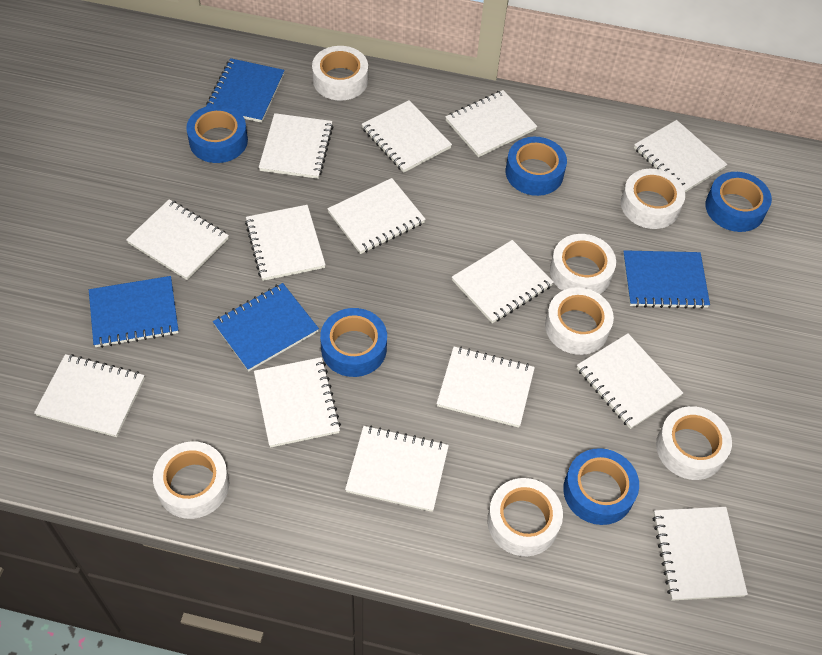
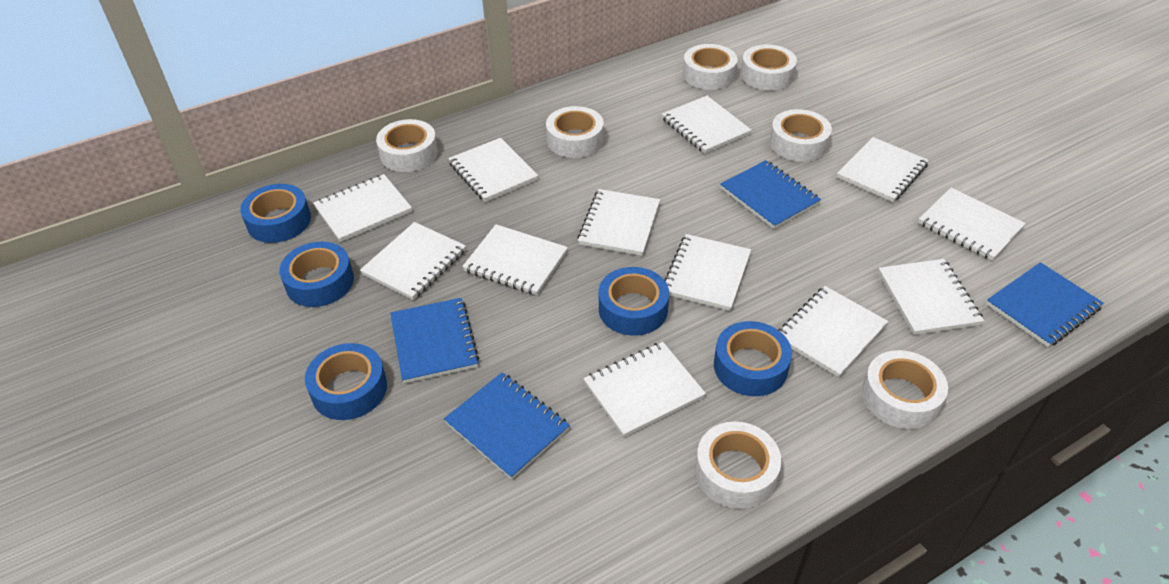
white notebook: 14 -> 12

